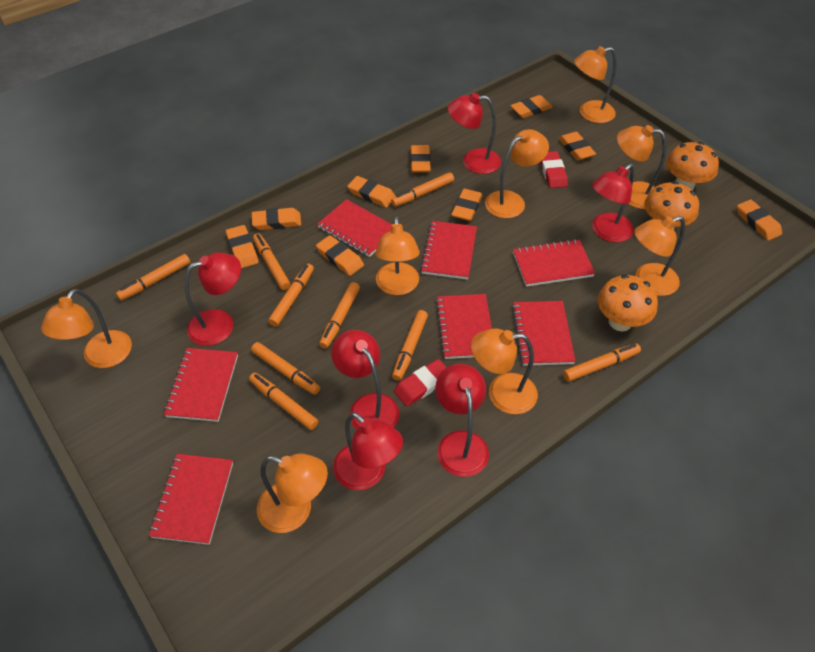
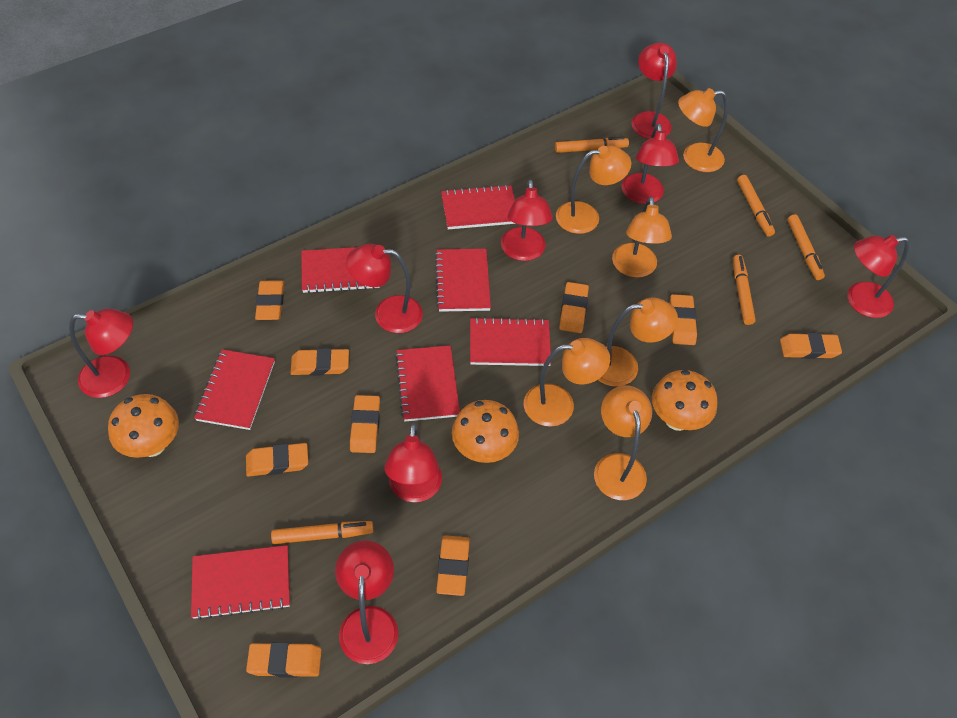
orange lamp: 8 -> 6
orange marker: 9 -> 5
red eraser: 2 -> 0
red lamp: 6 -> 8

